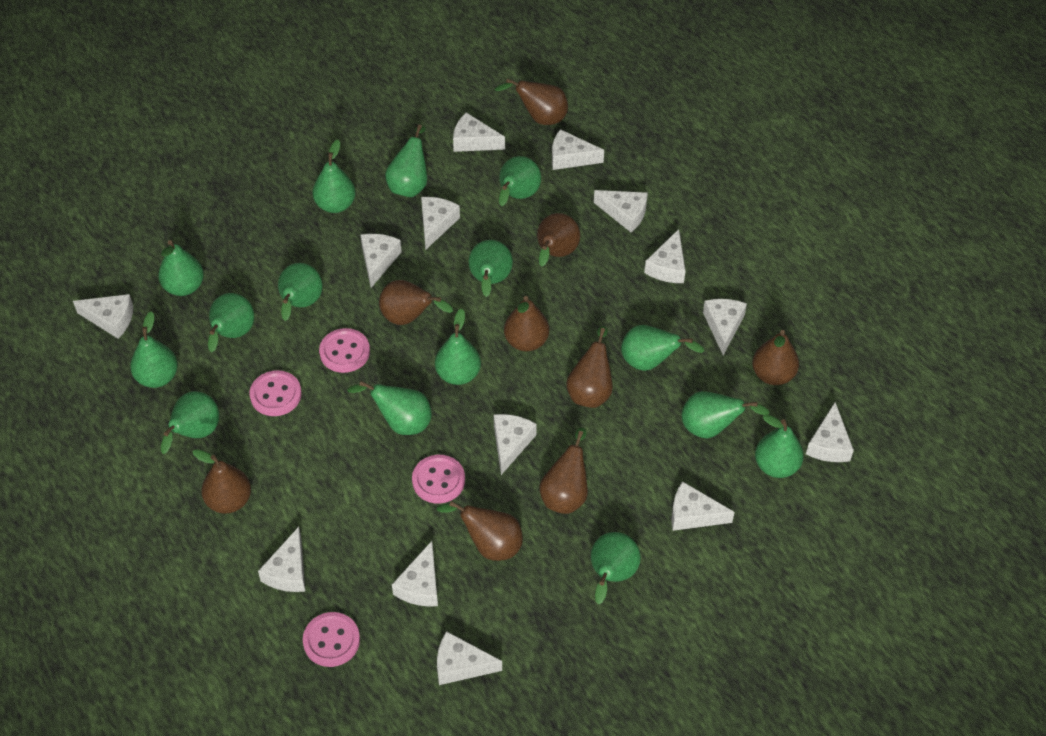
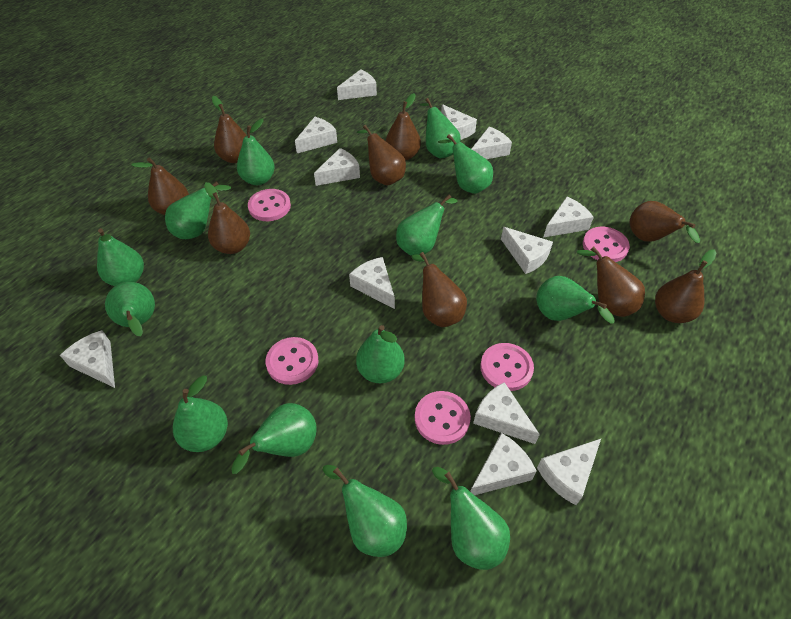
green pear: 15 -> 13
pink button: 4 -> 5
white cheese: 14 -> 12

